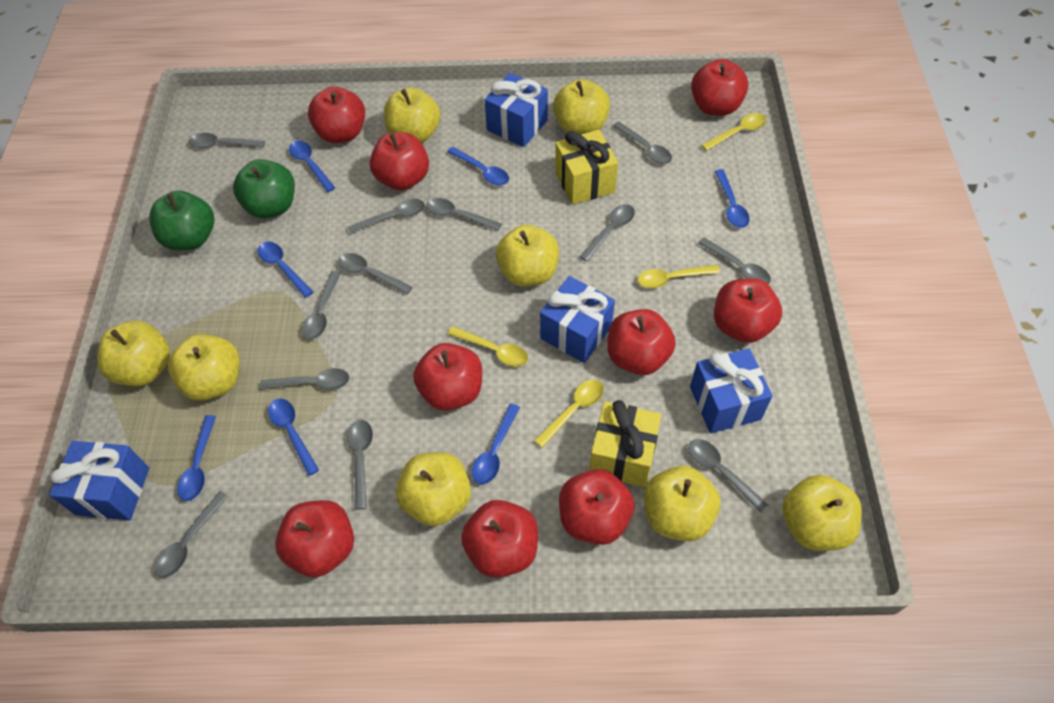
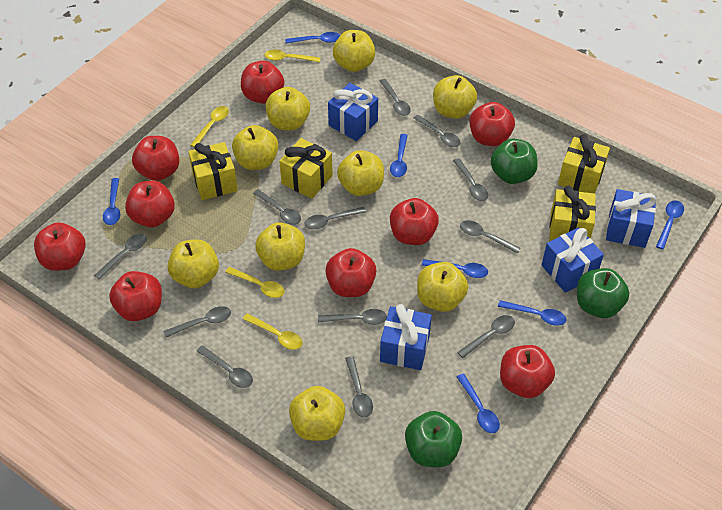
green apple: 2 -> 3
yellow apple: 8 -> 9
yellow gift: 2 -> 4

